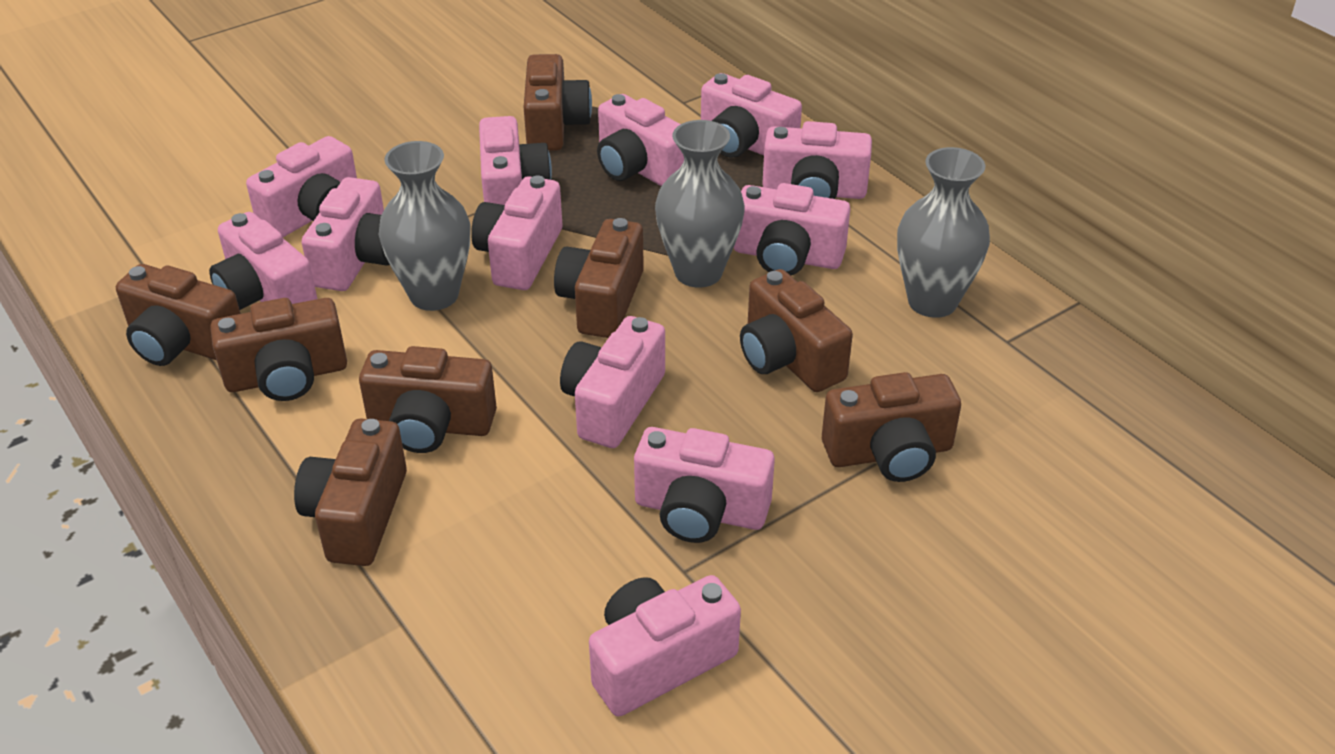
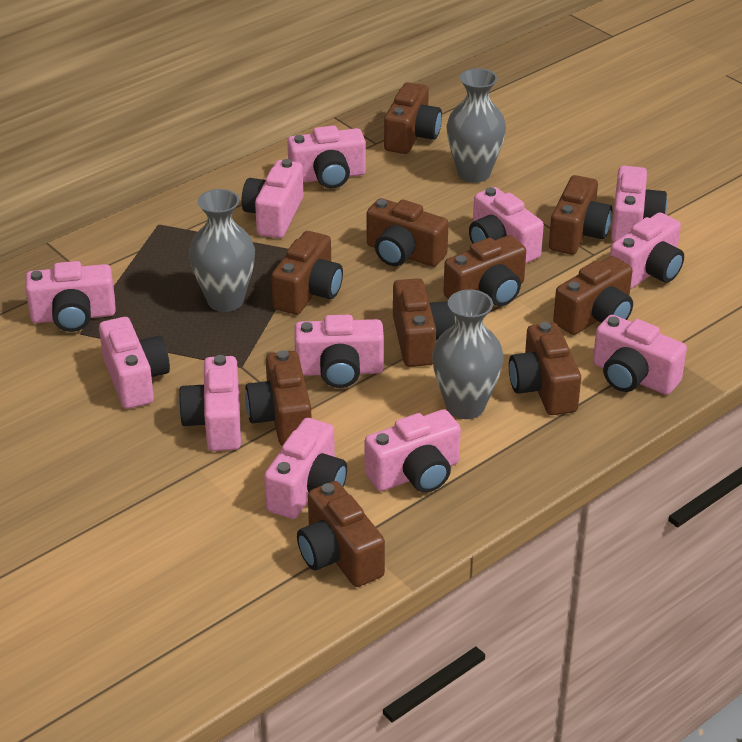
brown camera: 8 -> 10

